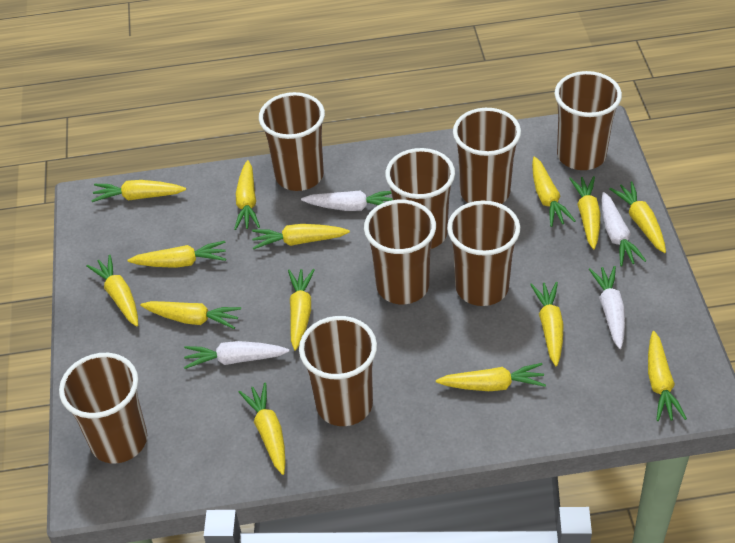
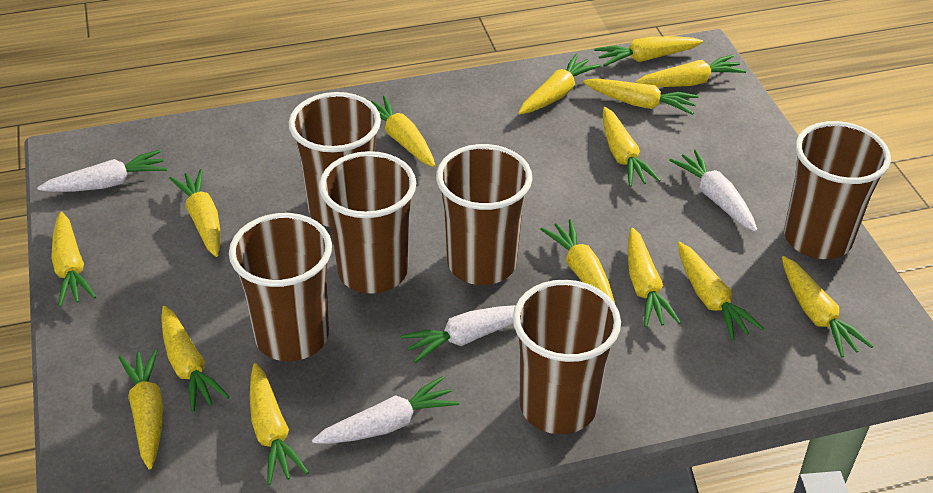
brown cup: 8 -> 6
yellow carrot: 14 -> 15

